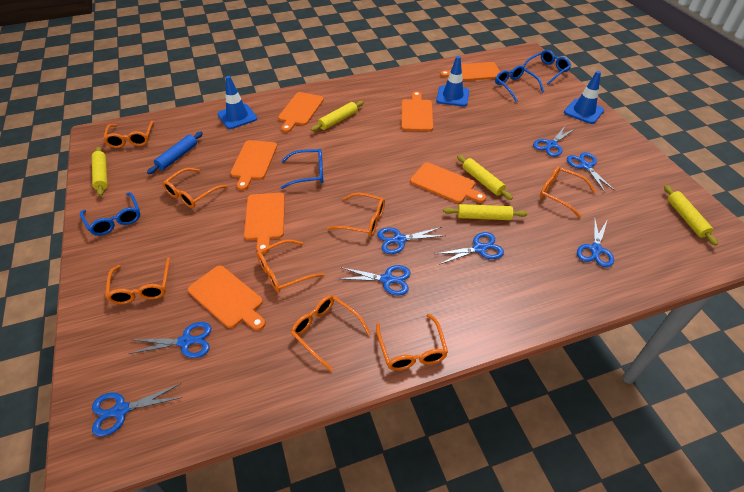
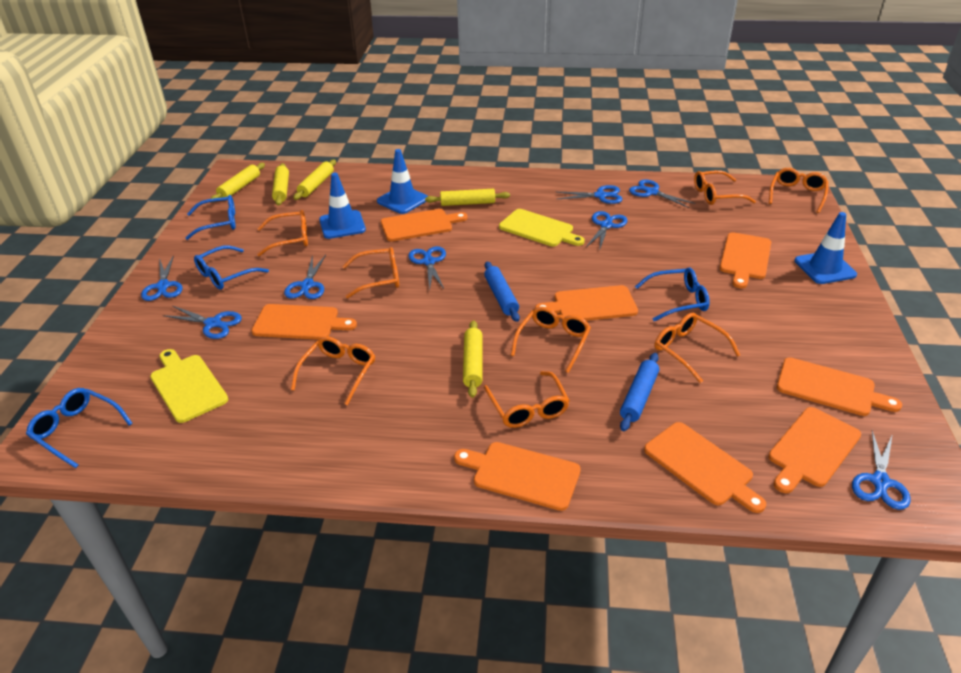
blue rolling pin: 1 -> 2
orange cutting board: 7 -> 8
yellow cutting board: 0 -> 2

